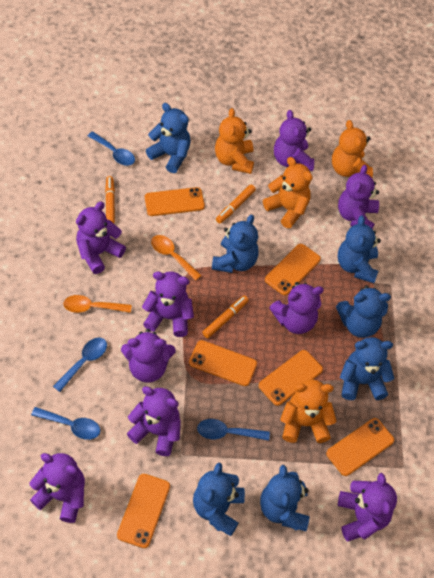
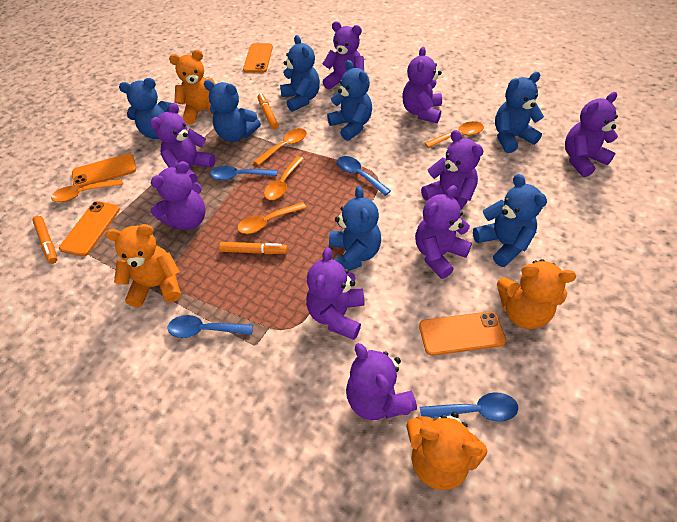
orange phone: 6 -> 4
orange spoon: 2 -> 5

